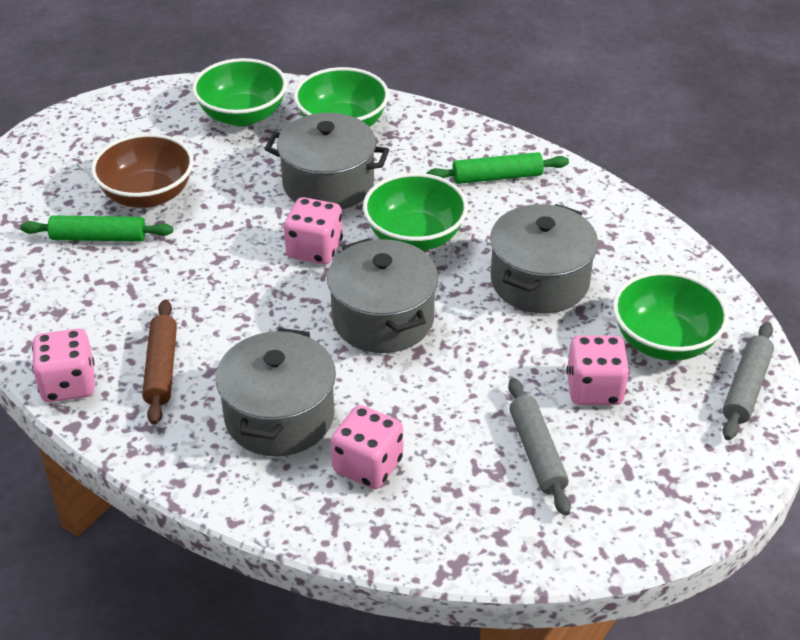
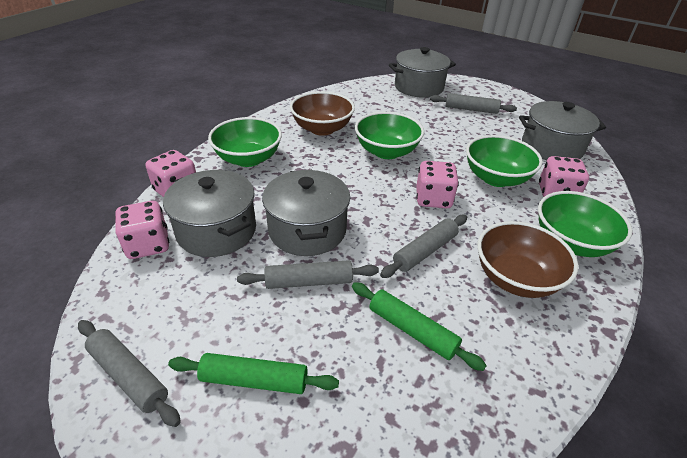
brown bowl: 1 -> 2
brown rolling pin: 1 -> 0
grey rolling pin: 2 -> 4

